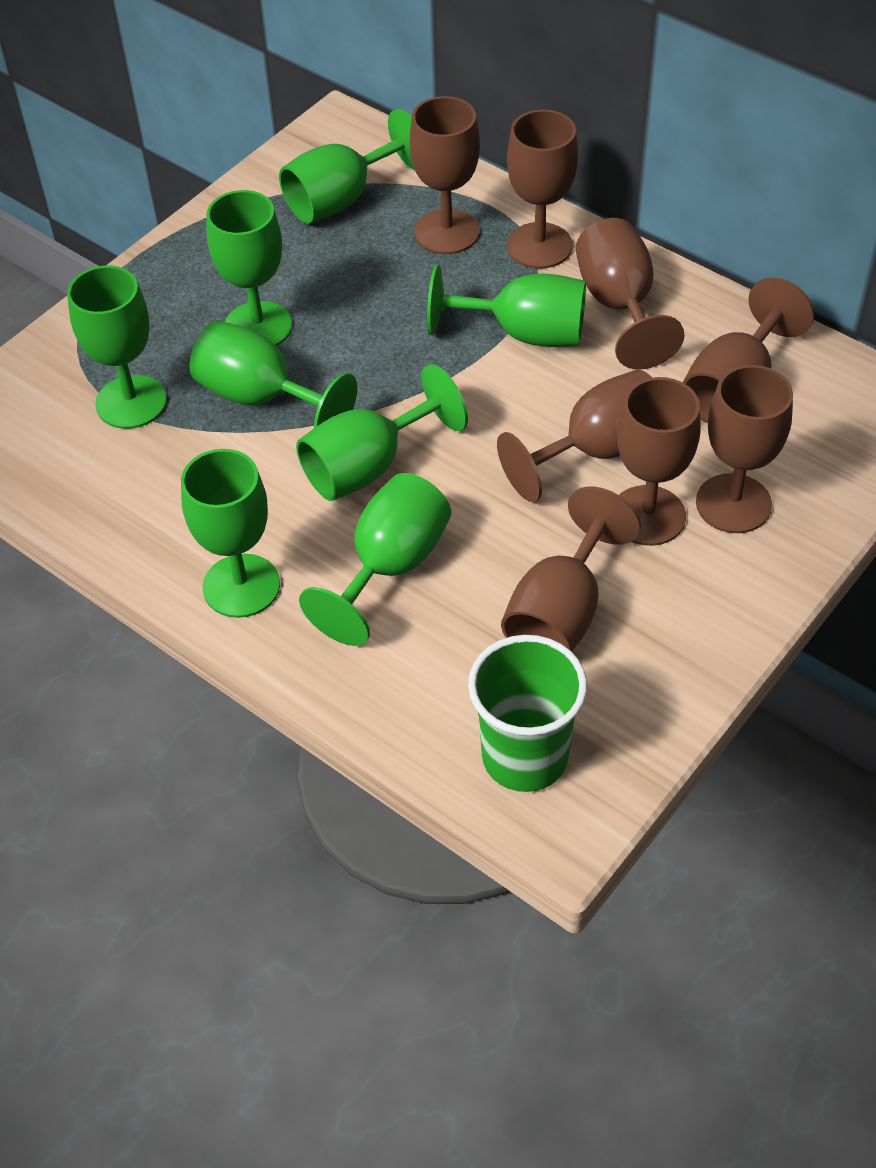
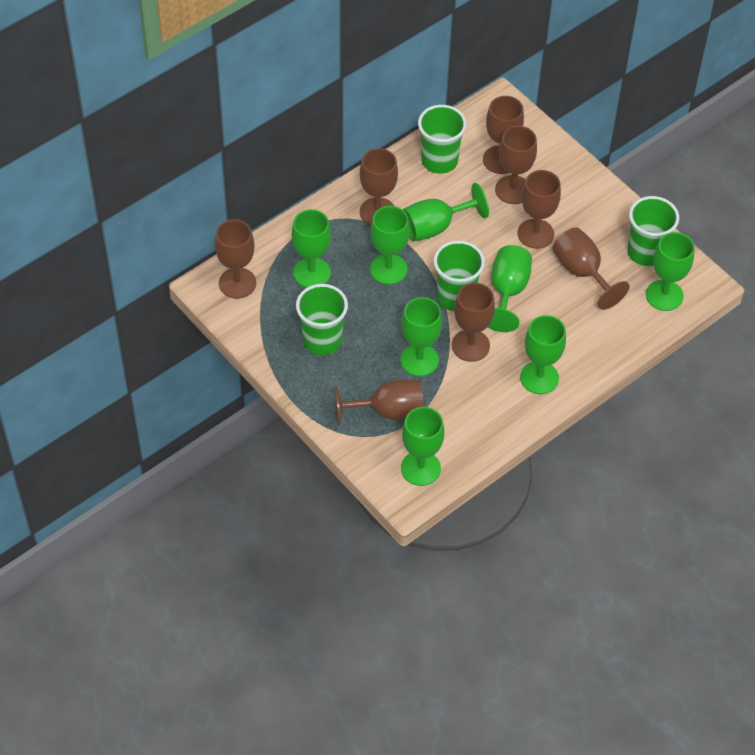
green cup: 1 -> 4

